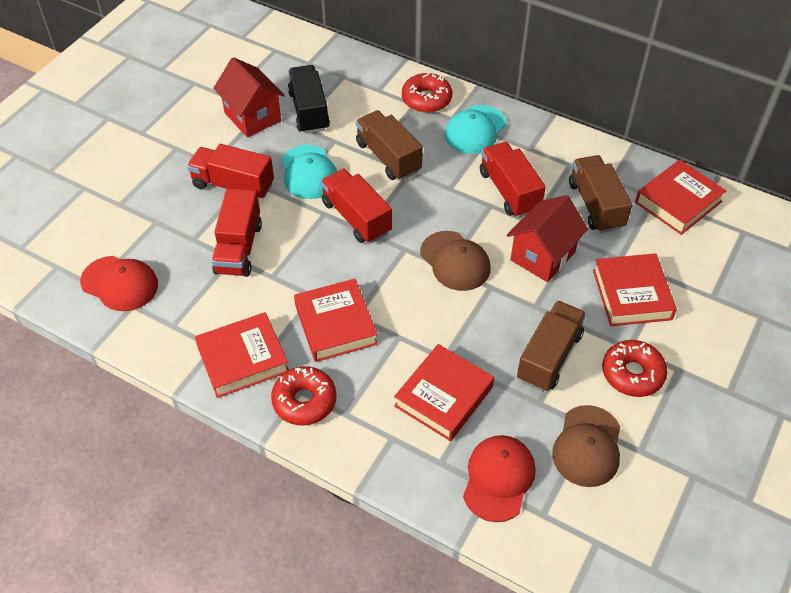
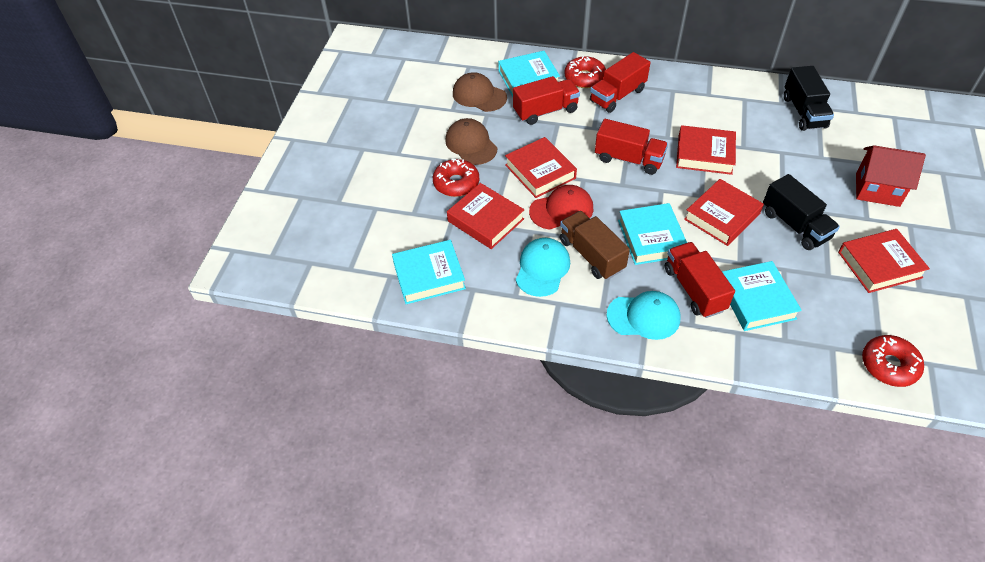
black truck: 1 -> 2
brown truck: 3 -> 1
red cap: 2 -> 1
red house: 2 -> 1
turquoise book: 0 -> 4

